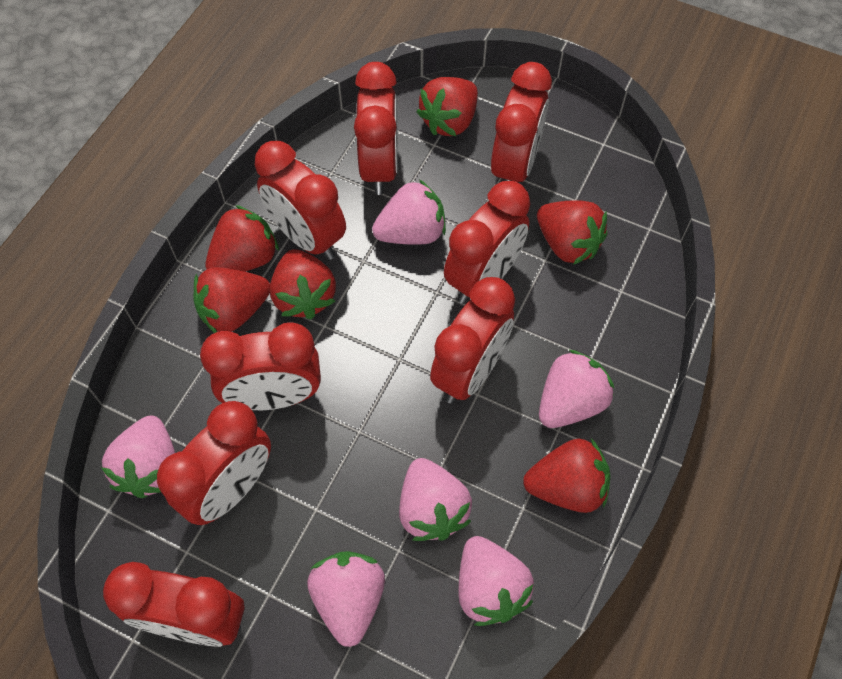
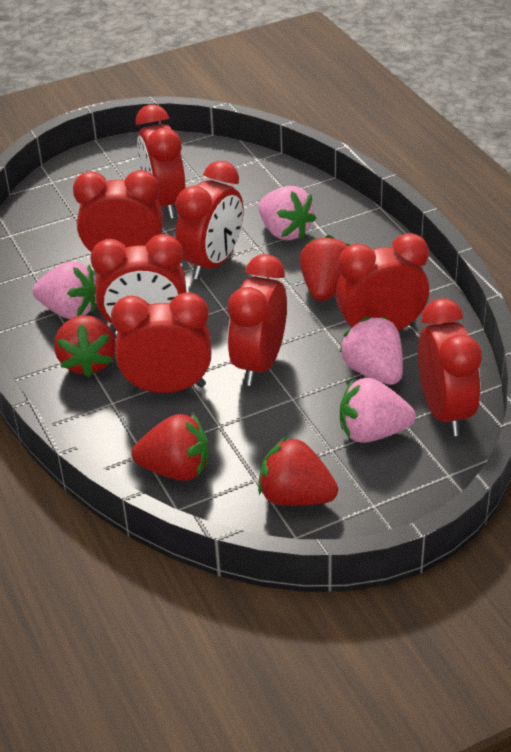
pink strawberry: 6 -> 4
red strawberry: 6 -> 4

